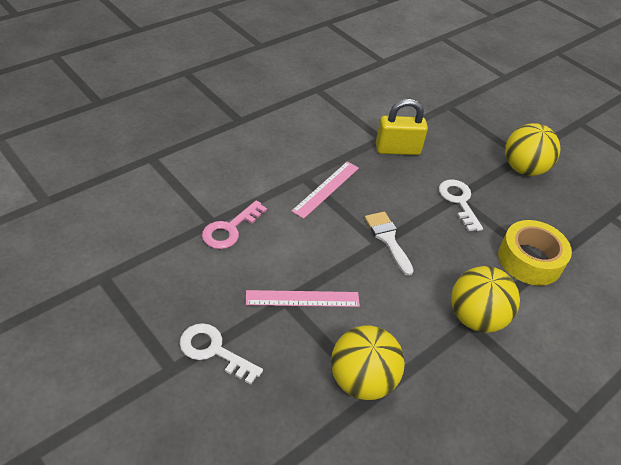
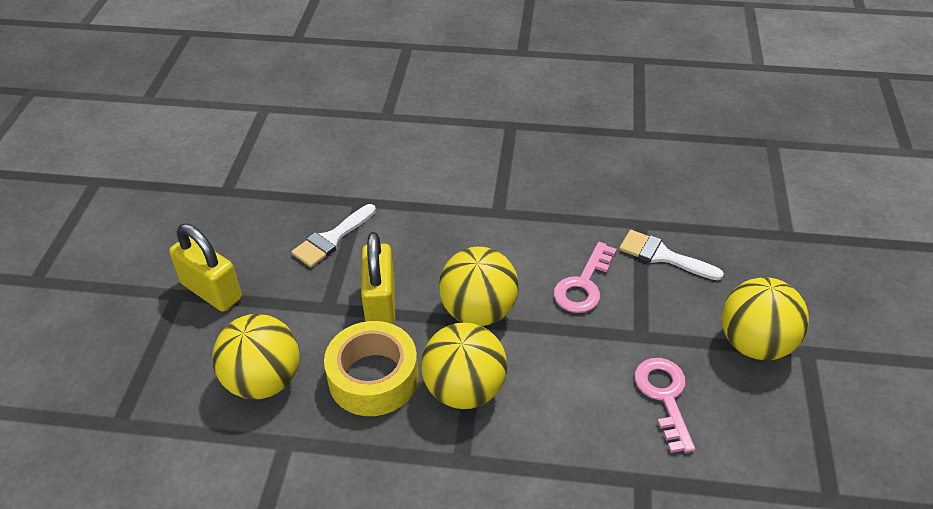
pink key: 1 -> 2
pink ruler: 2 -> 0
white brush: 1 -> 2
white key: 2 -> 0
yellow ball: 3 -> 4
yellow padlock: 1 -> 2

